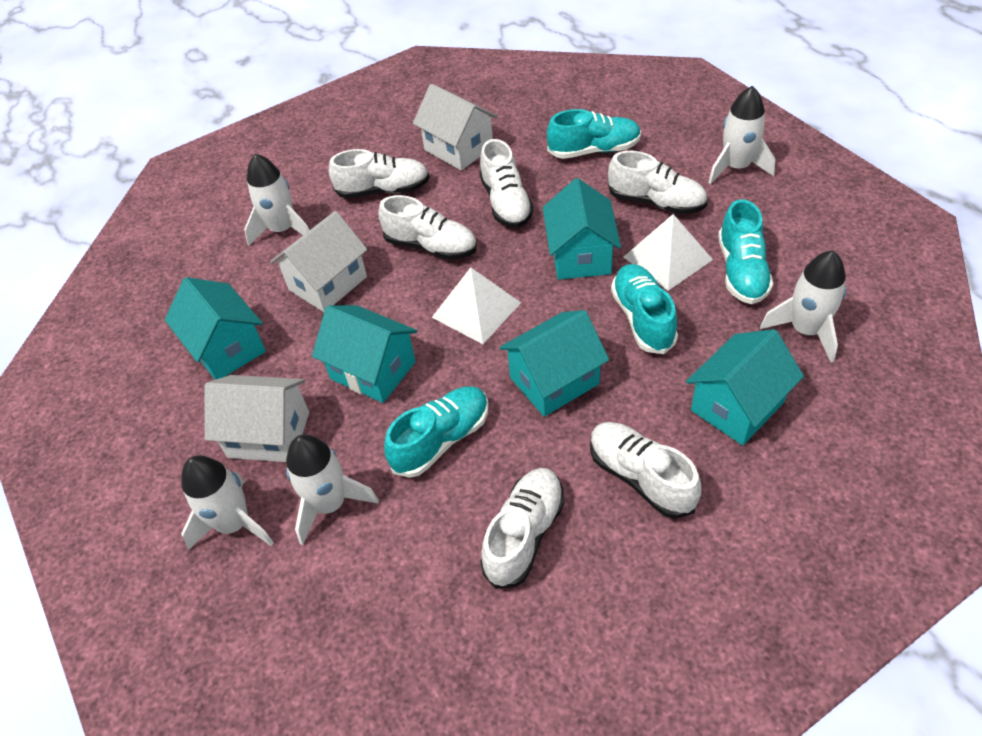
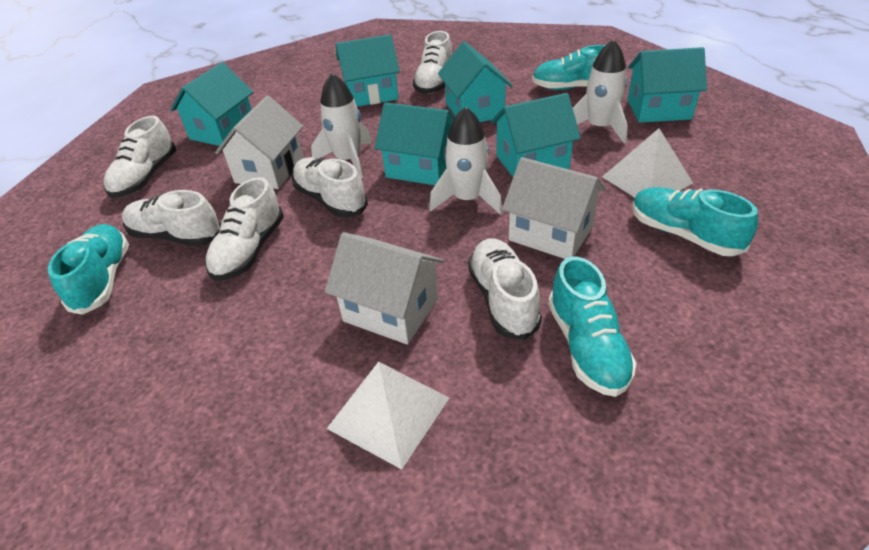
turquoise house: 5 -> 6
white rocket: 5 -> 3

